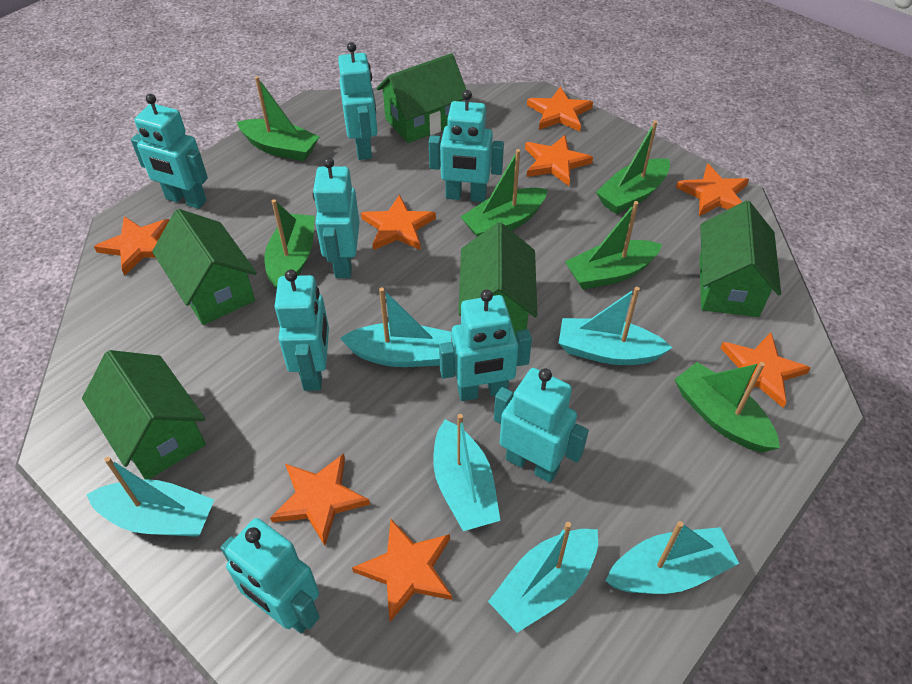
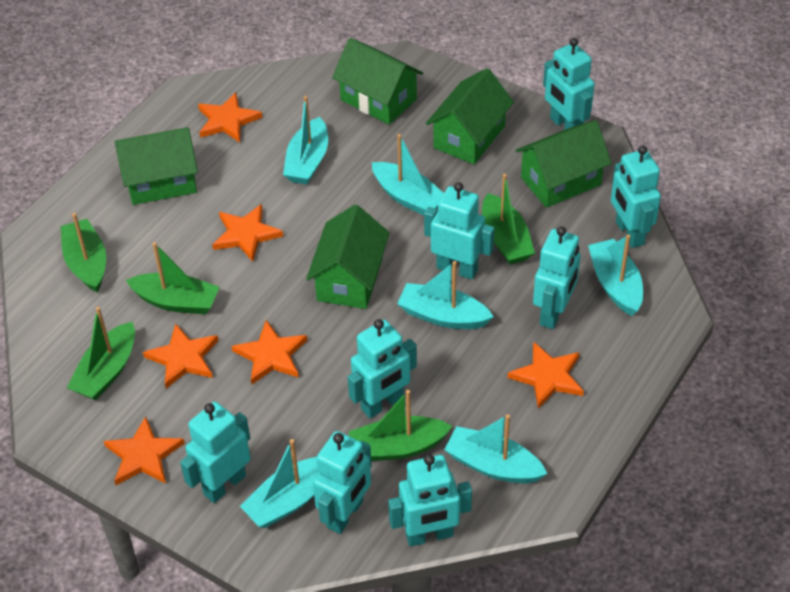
green boat: 6 -> 5
orange star: 8 -> 6

